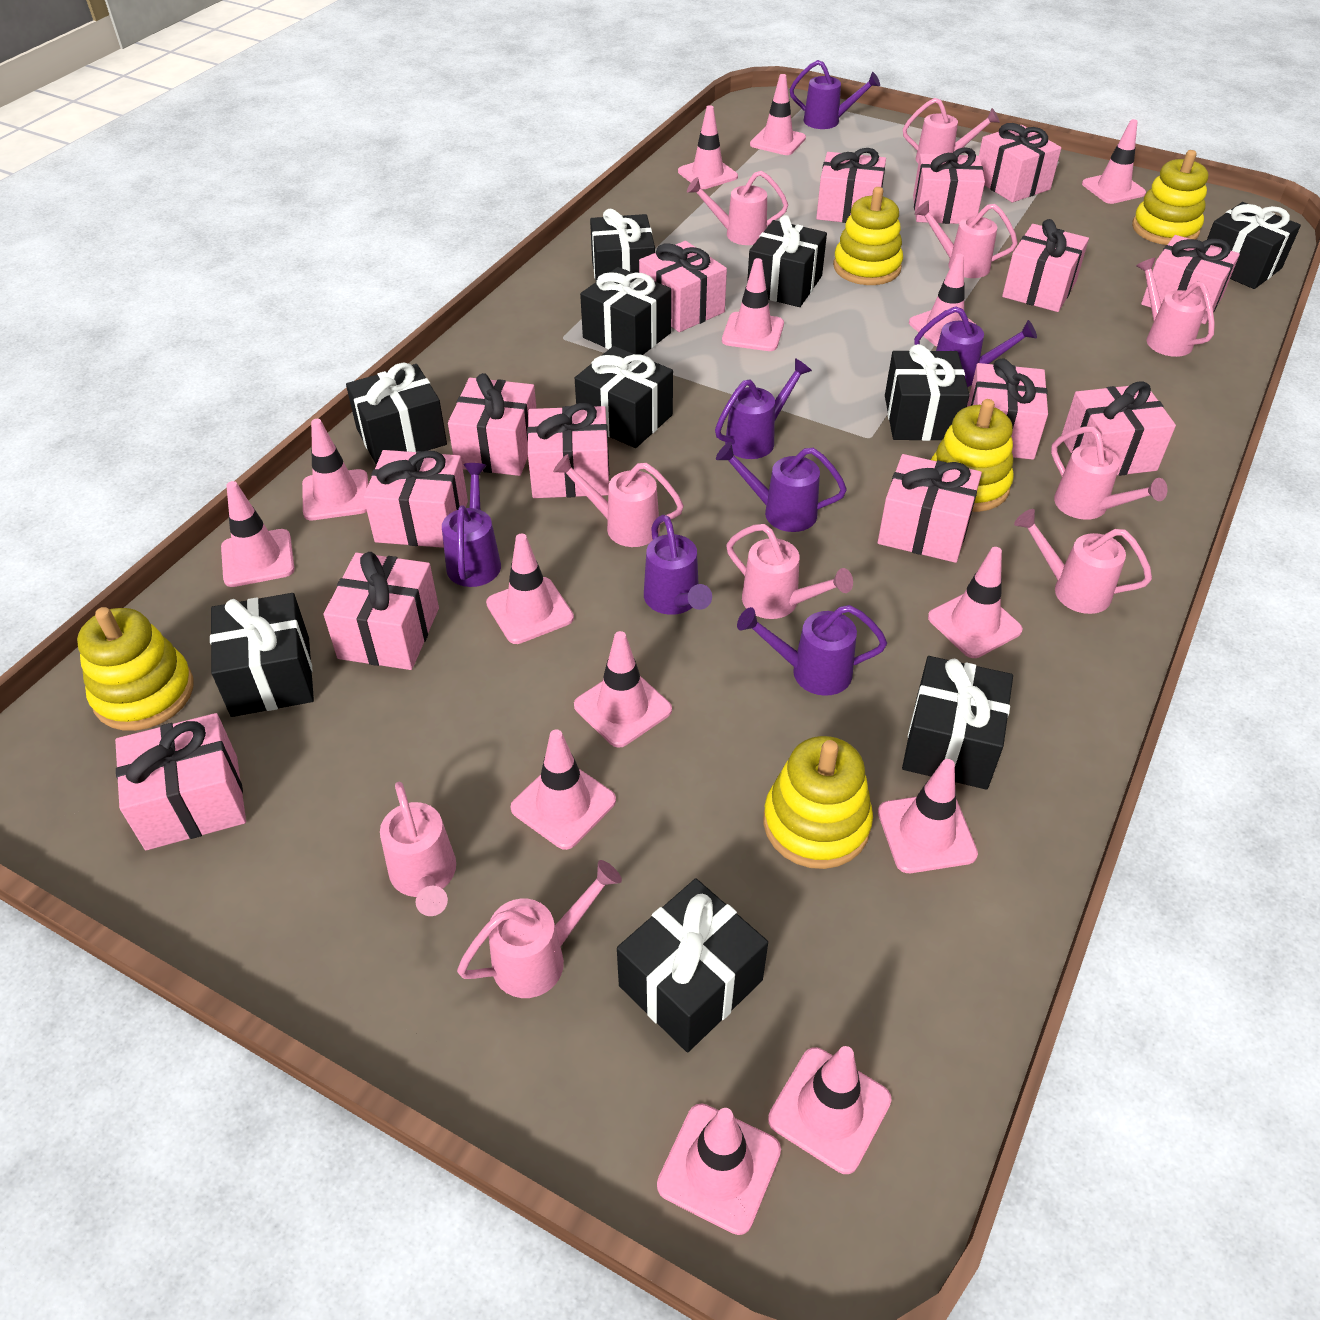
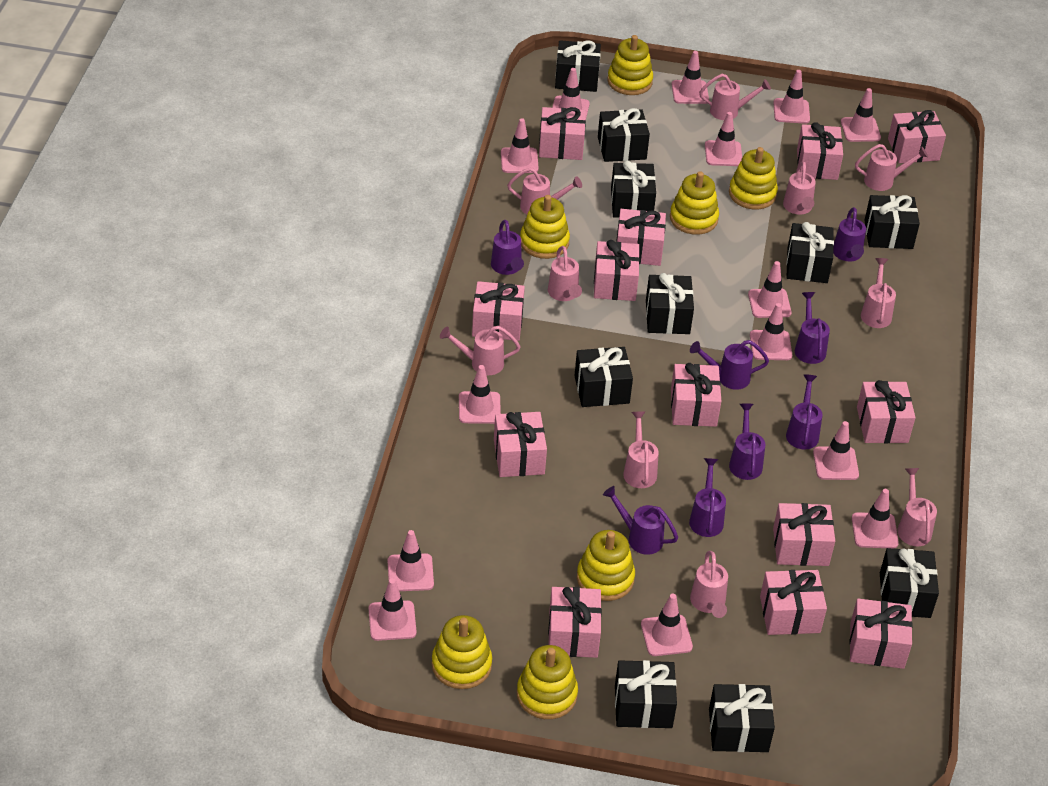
pink gift: 14 -> 13
purple watering can: 7 -> 8
yellow stacking toy: 5 -> 7

